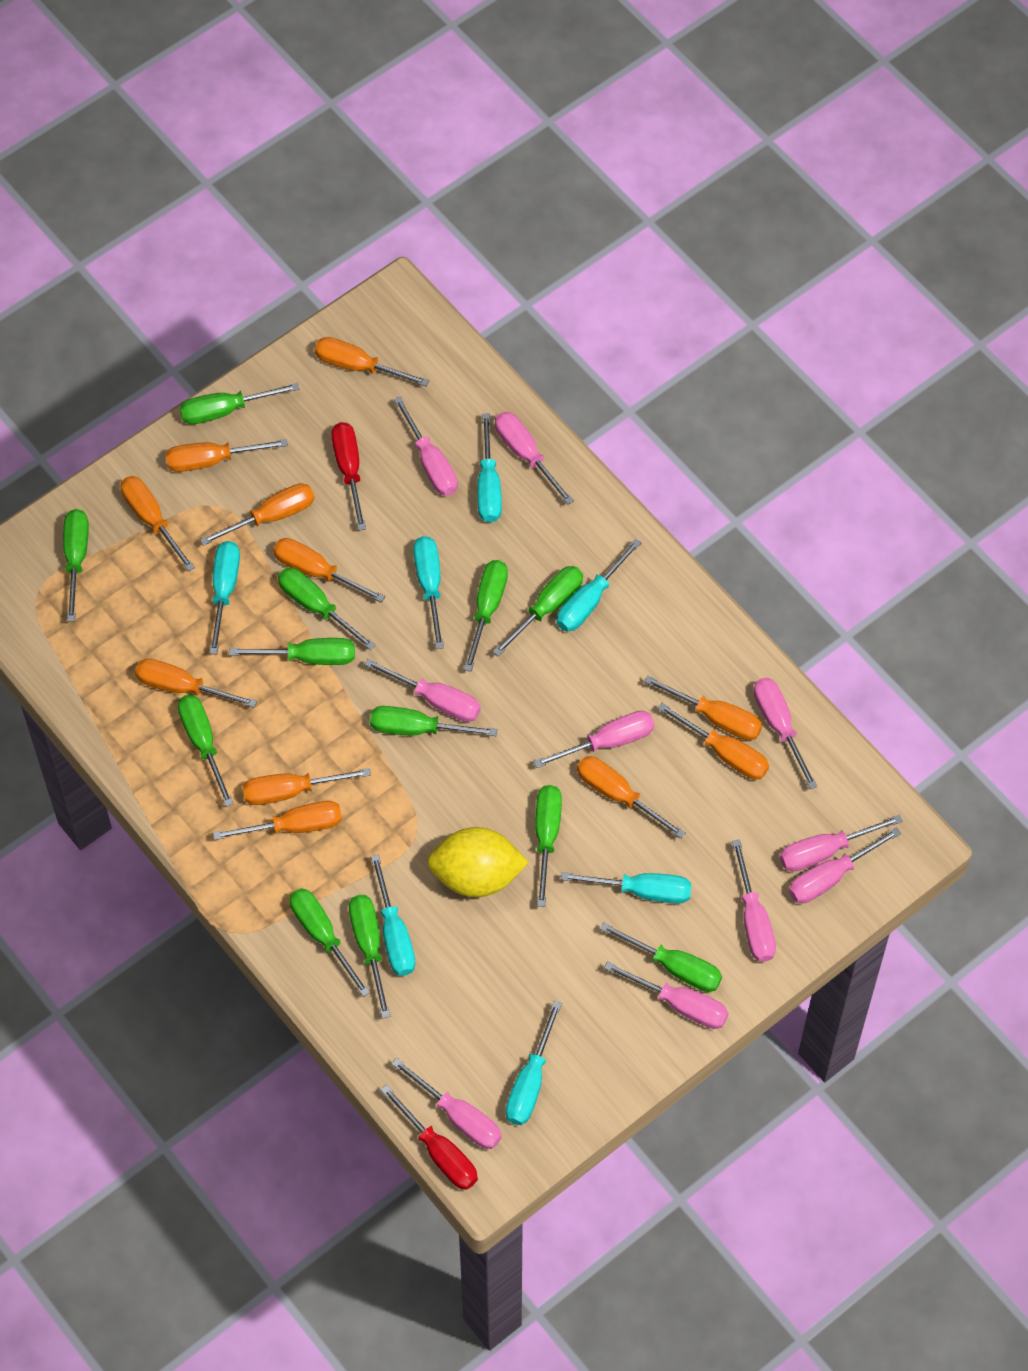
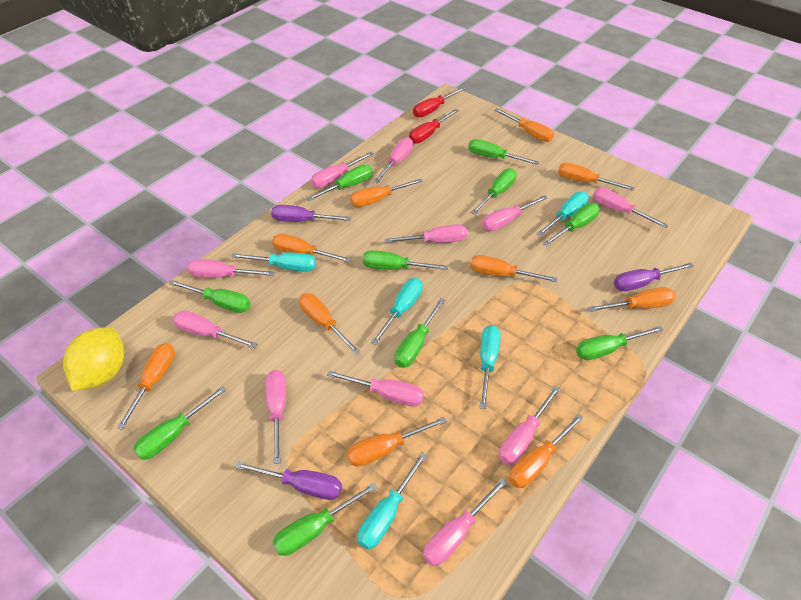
green screwdriver: 12 -> 10
orange screwdriver: 11 -> 10
pink screwdriver: 10 -> 11
purple screwdriver: 0 -> 3
turquoise screwdriver: 7 -> 5

